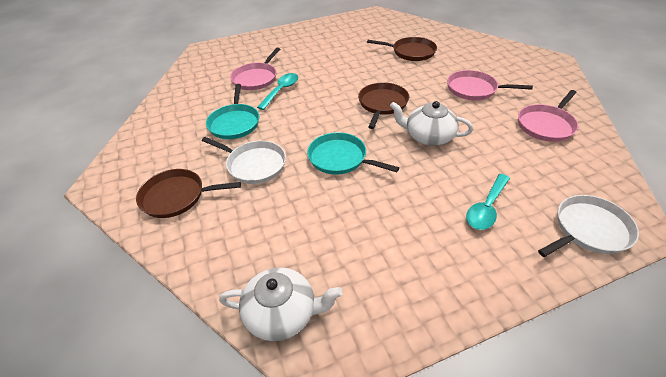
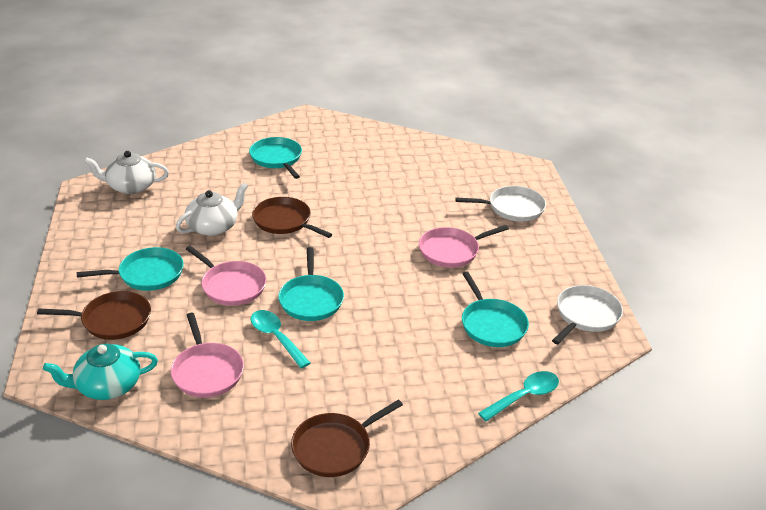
turquoise pan: 2 -> 4
turquoise teapot: 0 -> 1

